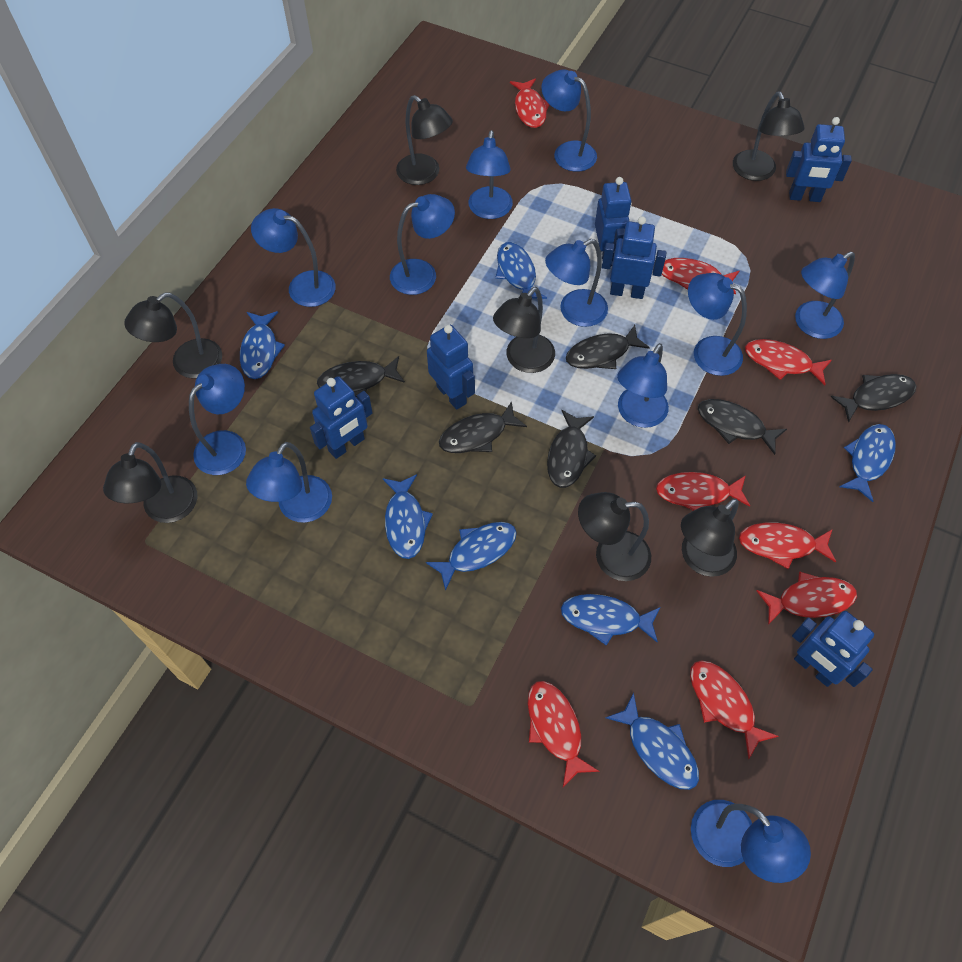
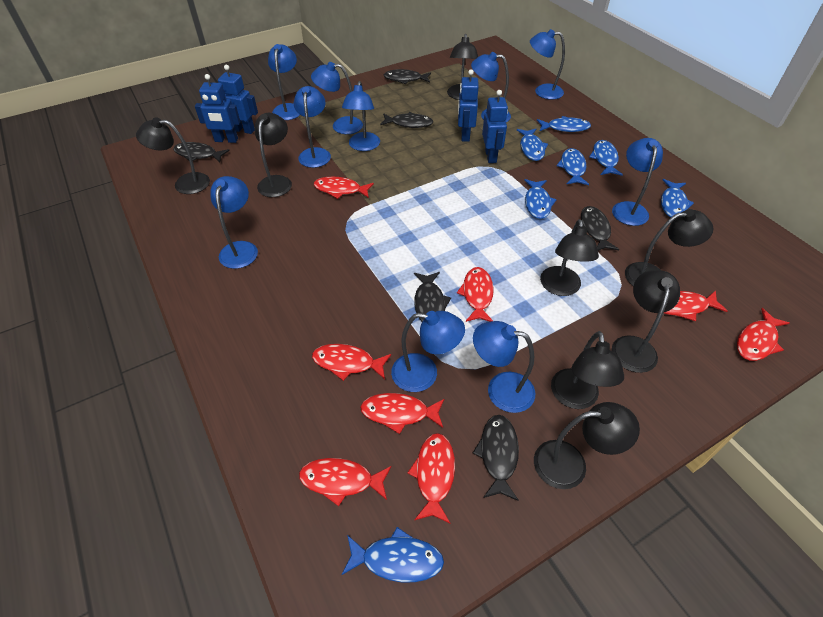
black lamp: 7 -> 8
blue lamp: 11 -> 10
blue robot: 6 -> 4

